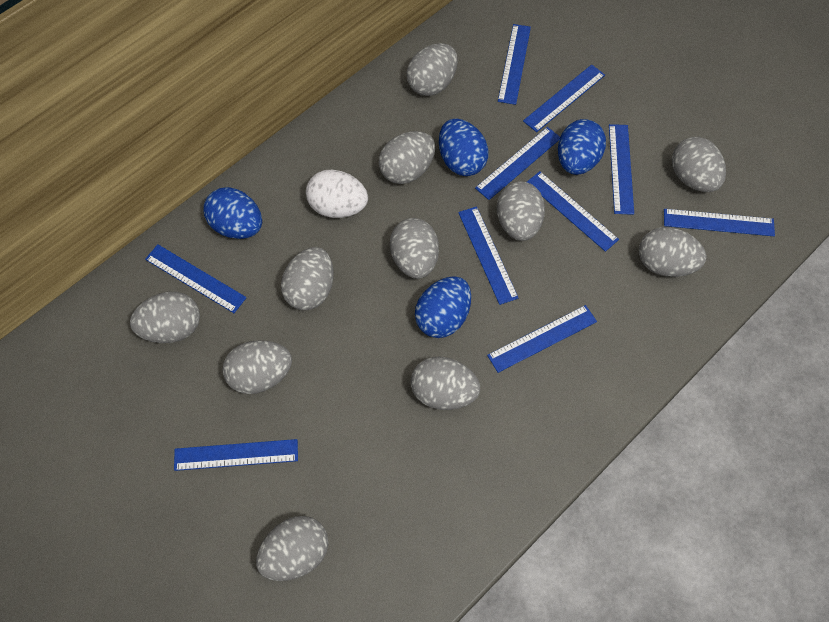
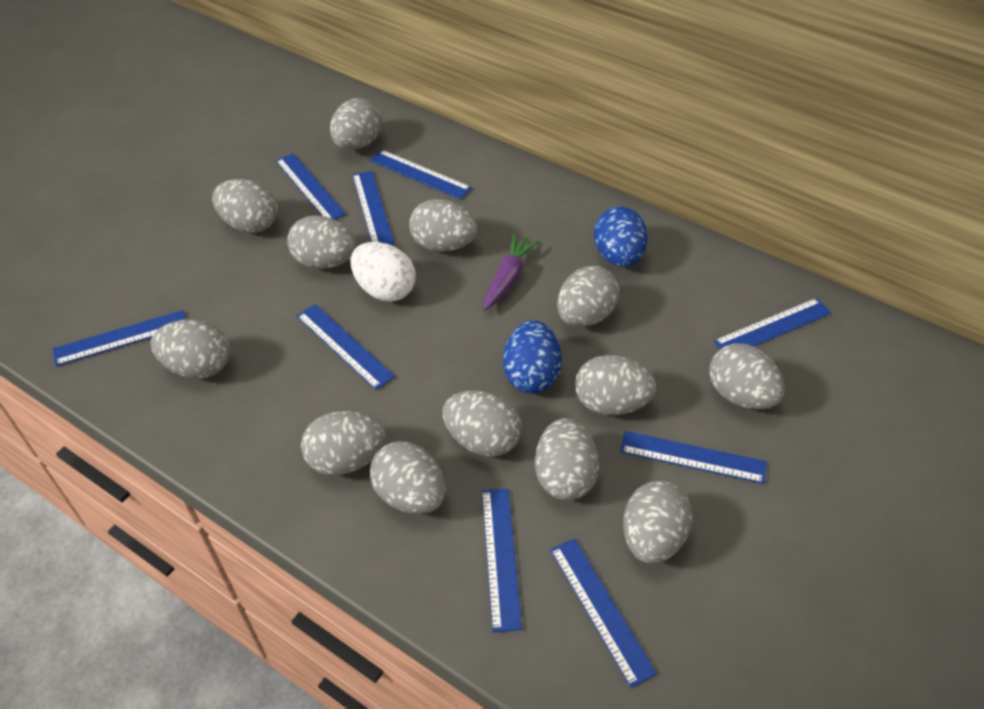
blue egg: 4 -> 2
blue ruler: 10 -> 9
grey egg: 11 -> 13
purple carrot: 0 -> 1

